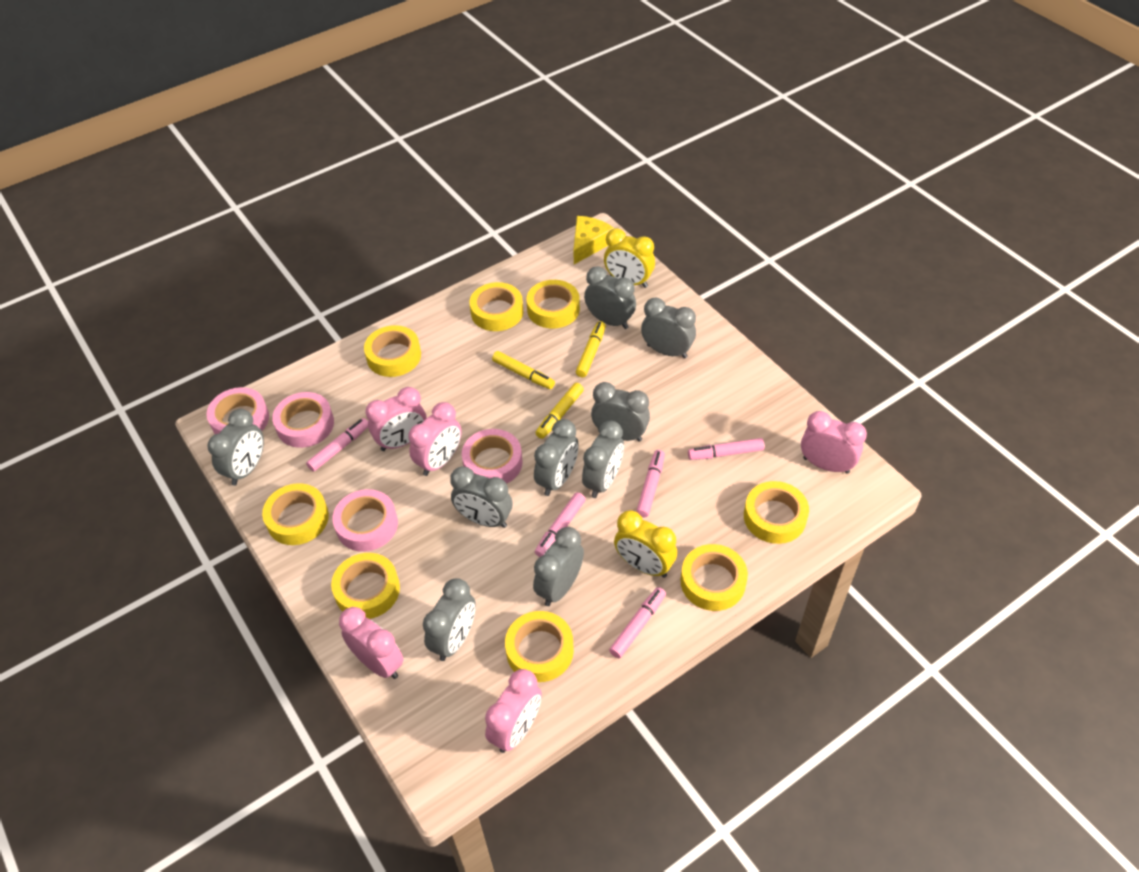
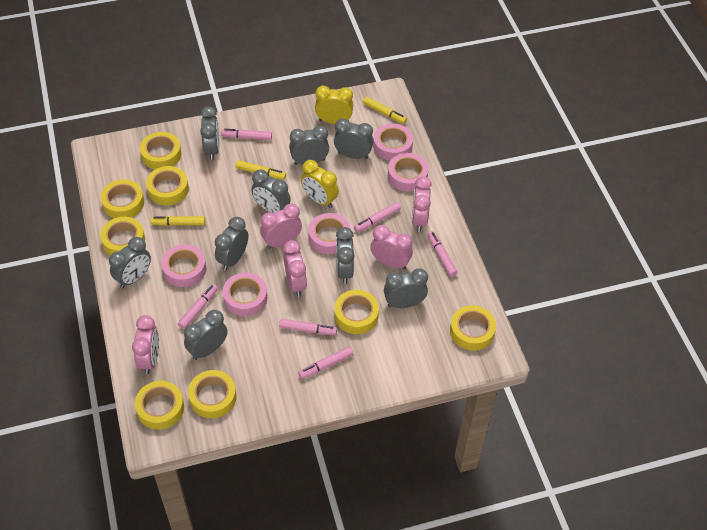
pink marker: 5 -> 6
pink tape: 4 -> 5
yellow cheese: 1 -> 0

